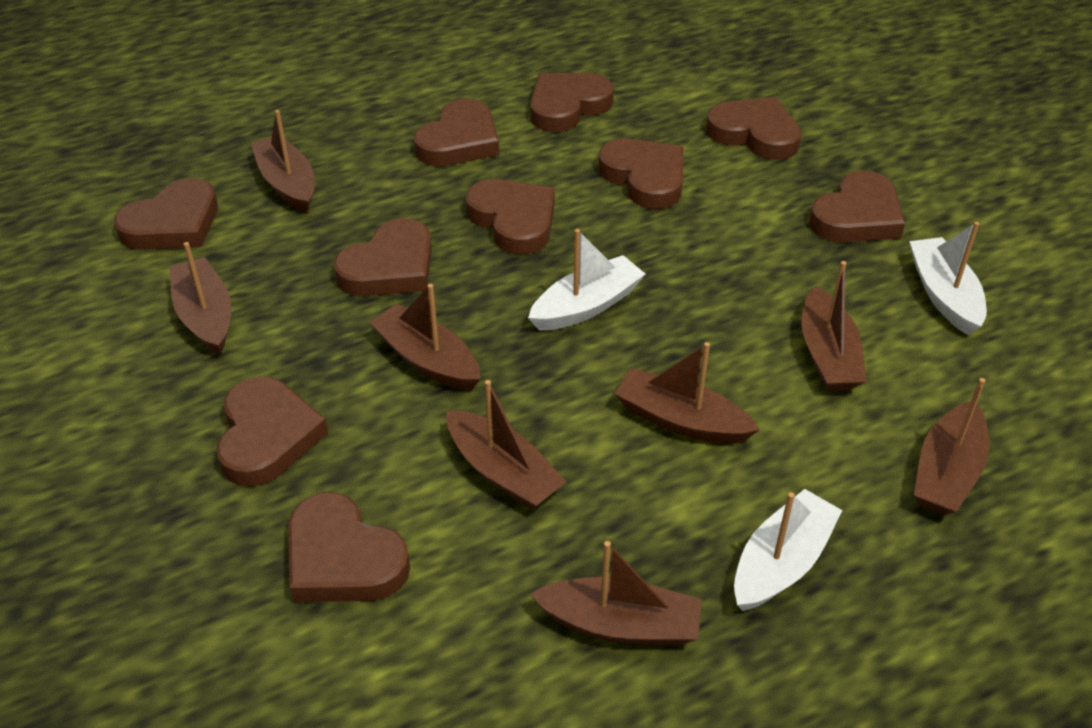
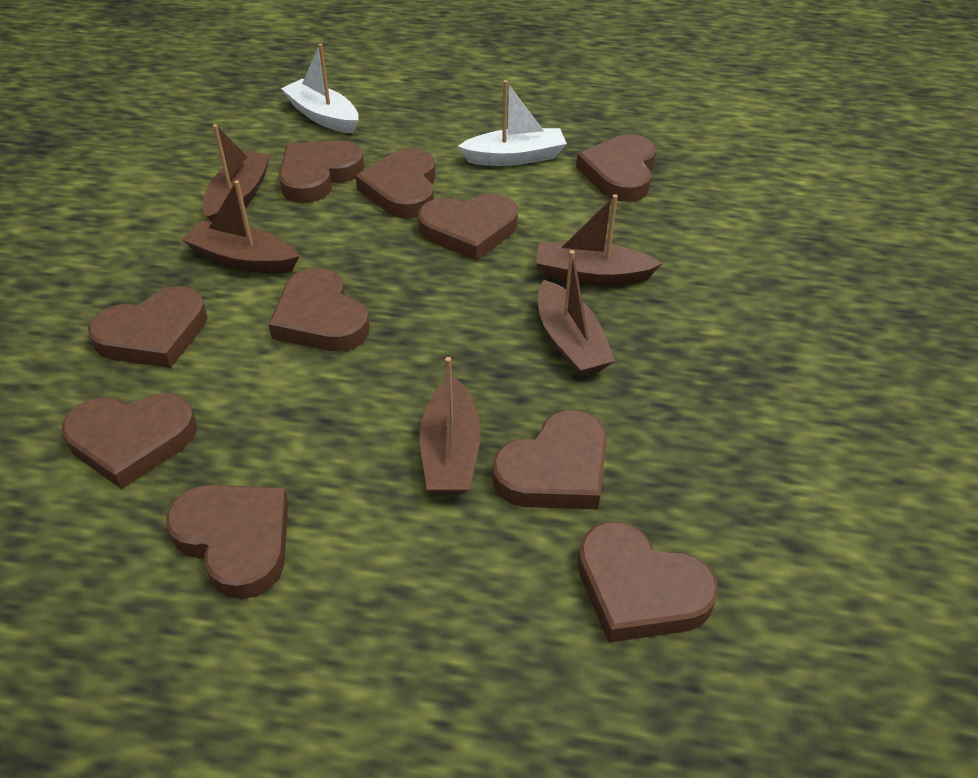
brown boat: 8 -> 5
white boat: 3 -> 2

